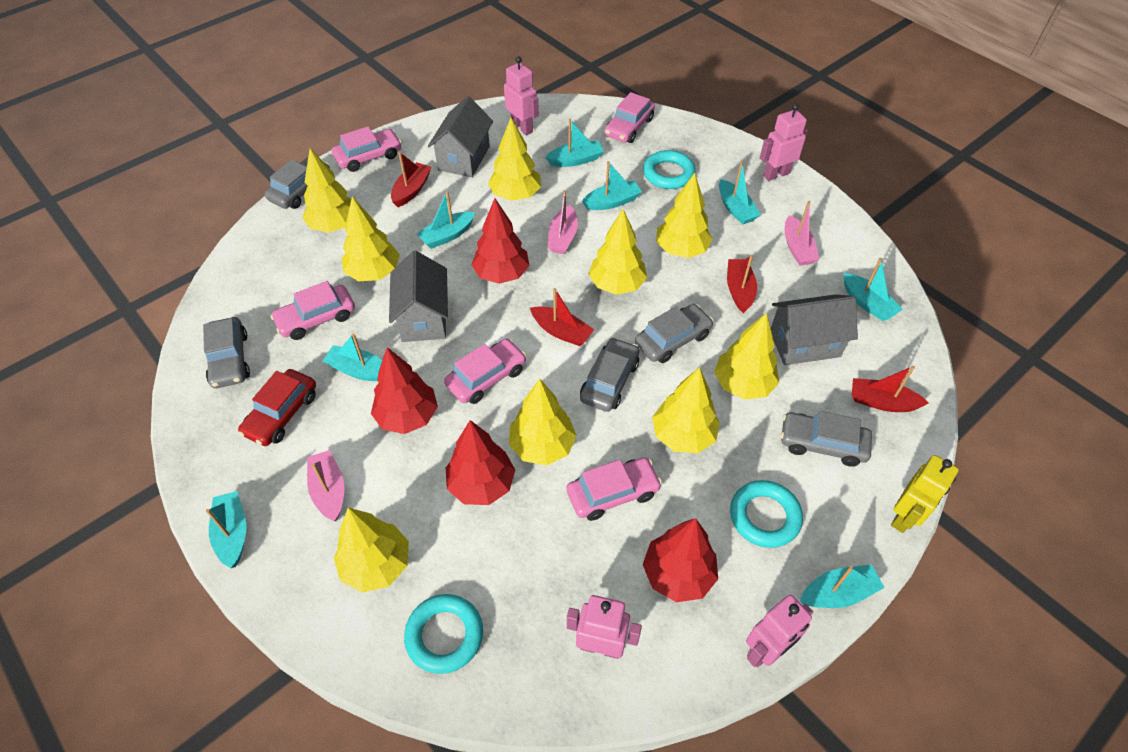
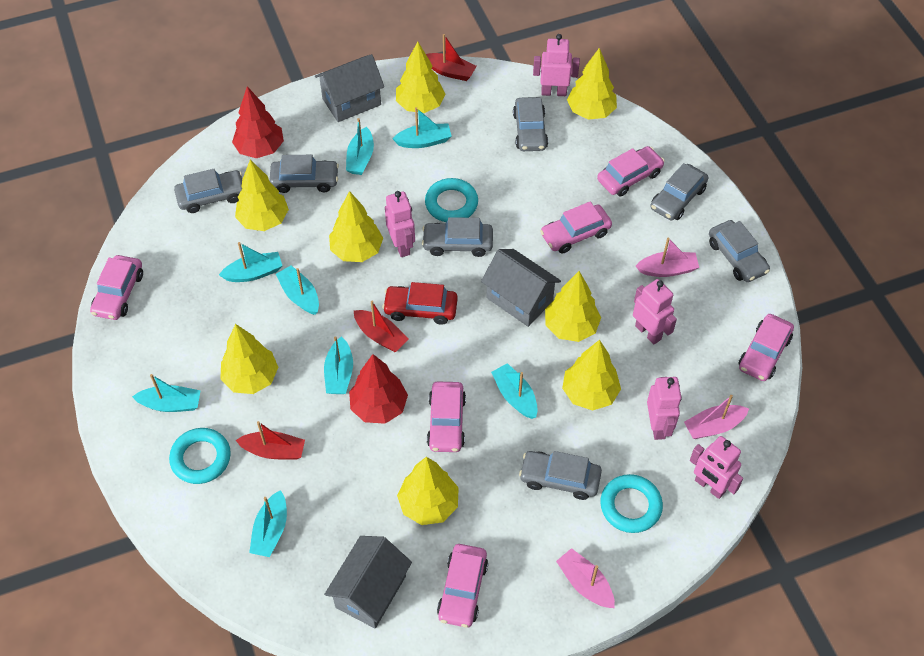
grey car: 5 -> 7
pink car: 5 -> 6
pink robot: 4 -> 5
red boat: 4 -> 3
red tree: 4 -> 2
yellow robot: 1 -> 0
yellow tree: 9 -> 8

